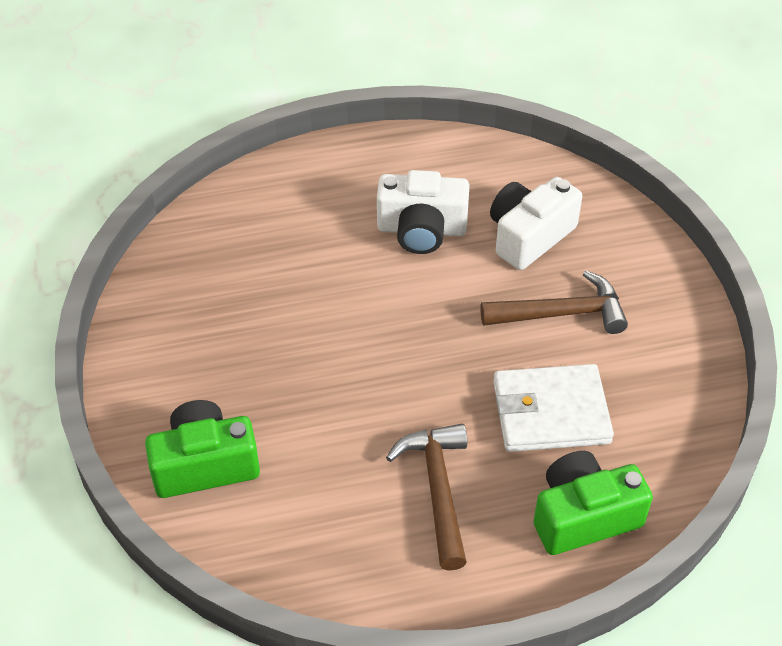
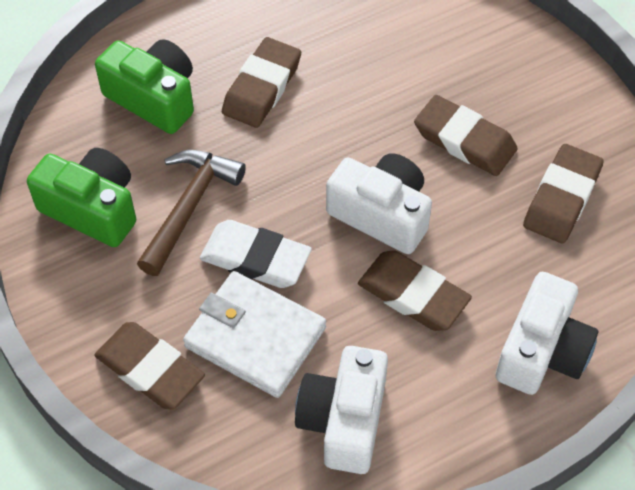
brown eraser: 0 -> 5
brown hammer: 2 -> 1
white camera: 2 -> 3
white eraser: 0 -> 1

